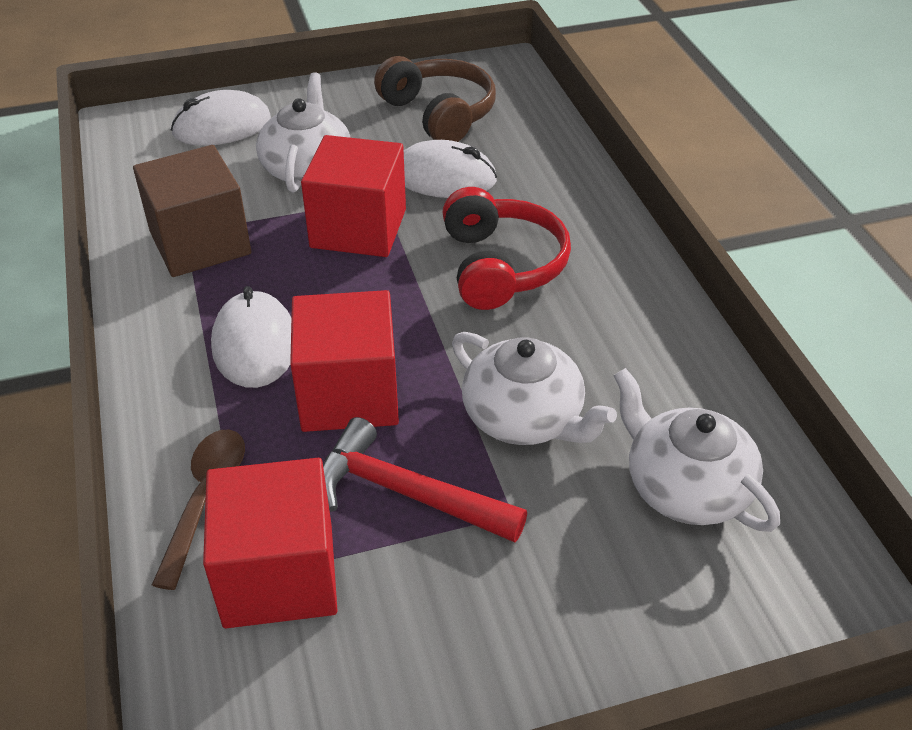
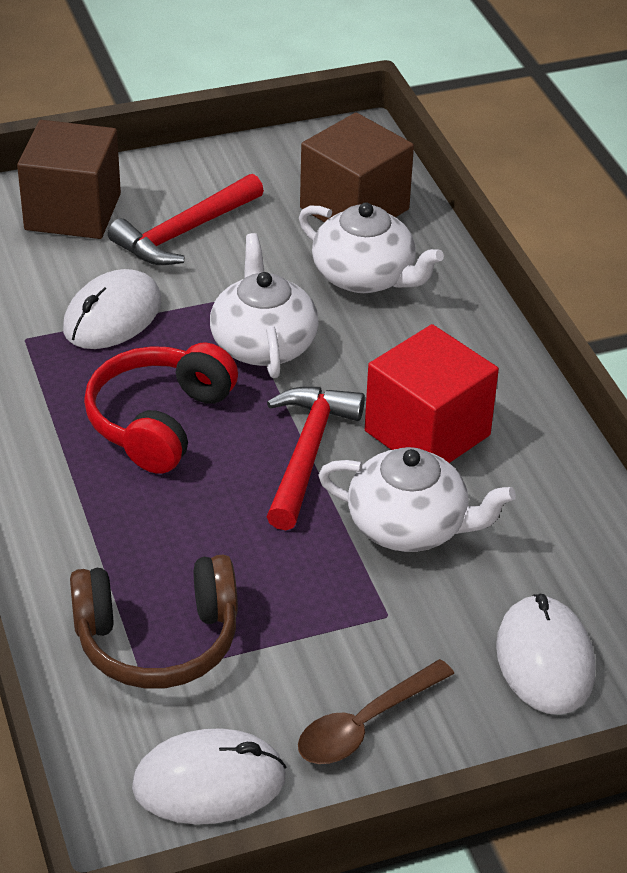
brown cube: 1 -> 2
red cube: 3 -> 1
red hammer: 1 -> 2

